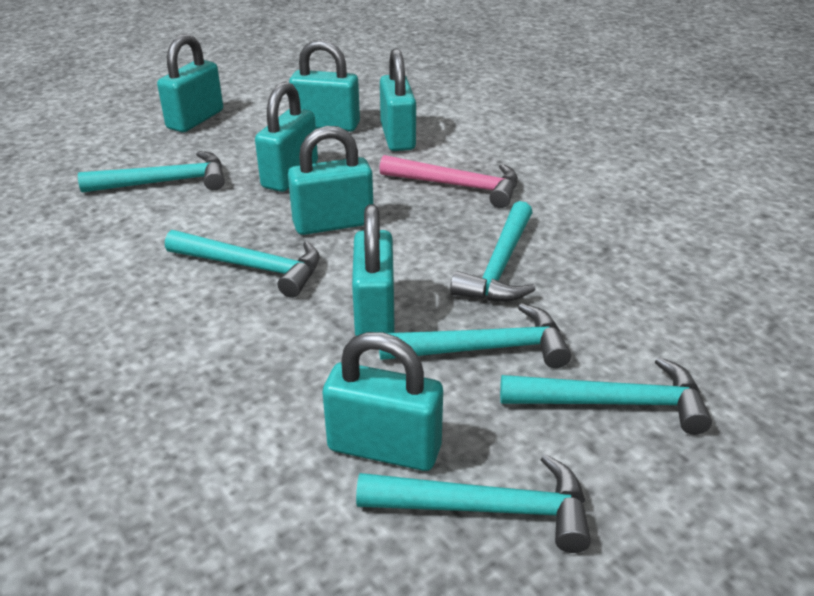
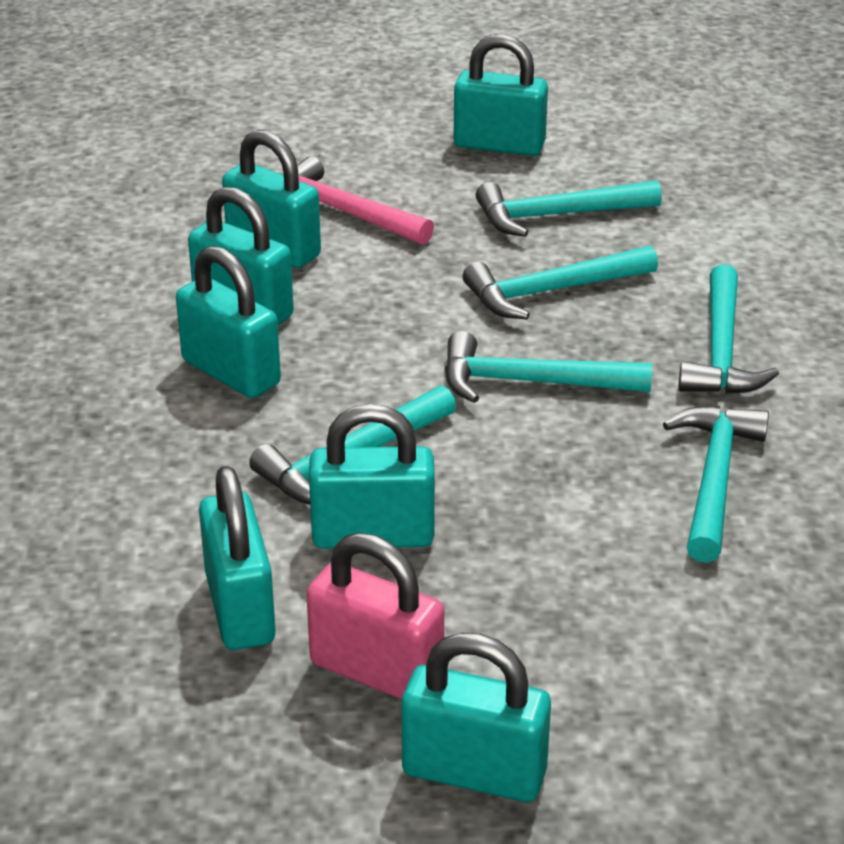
pink padlock: 0 -> 1

